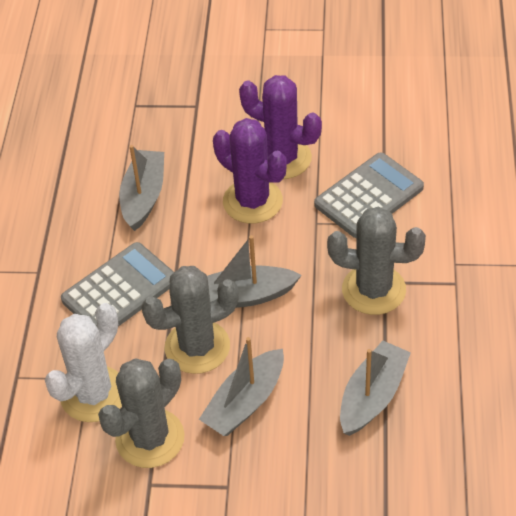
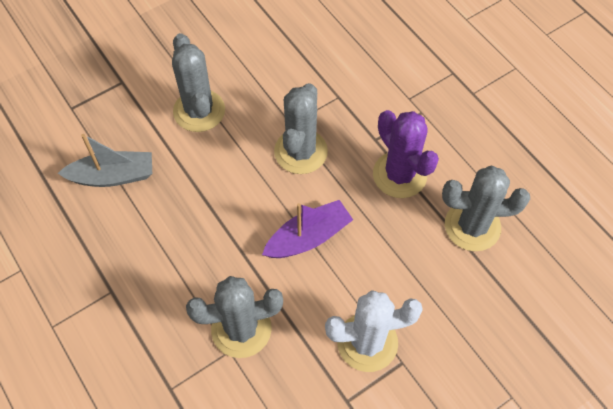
grey boat: 4 -> 1
grey cactus: 3 -> 4
grey calculator: 2 -> 0
purple boat: 0 -> 1
purple cactus: 2 -> 1

